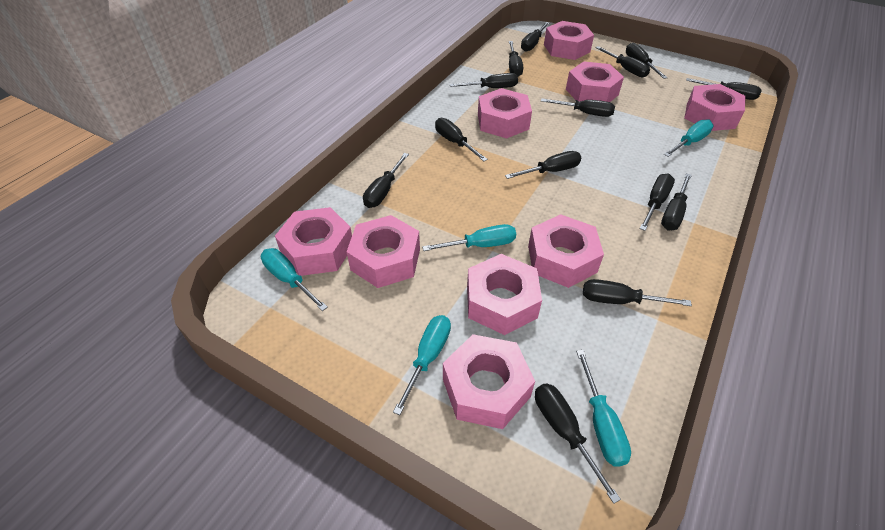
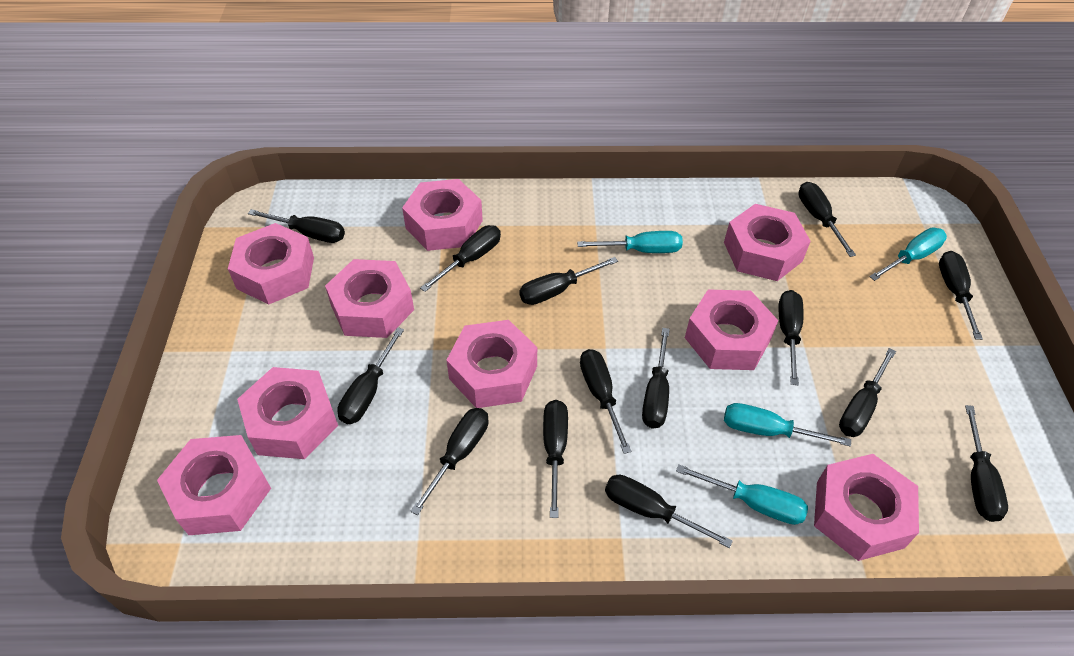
turquoise screwdriver: 5 -> 4

